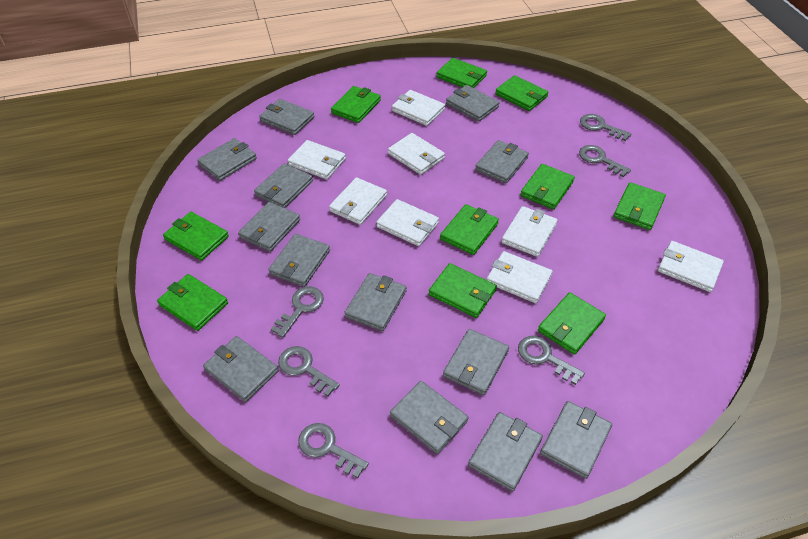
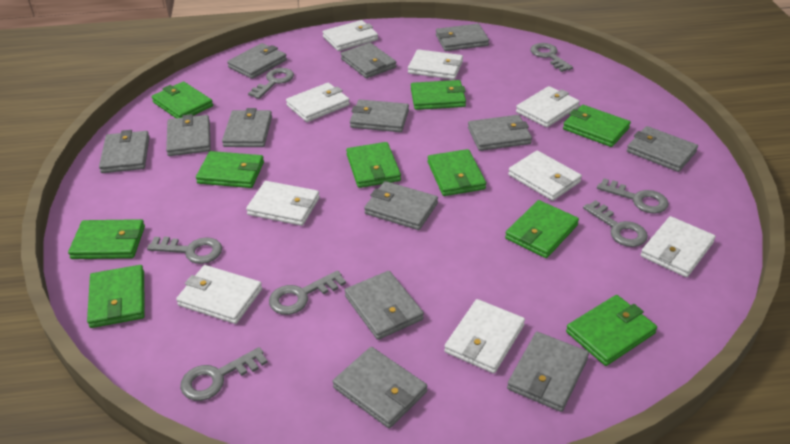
grey key: 6 -> 7
white wallet: 8 -> 9

